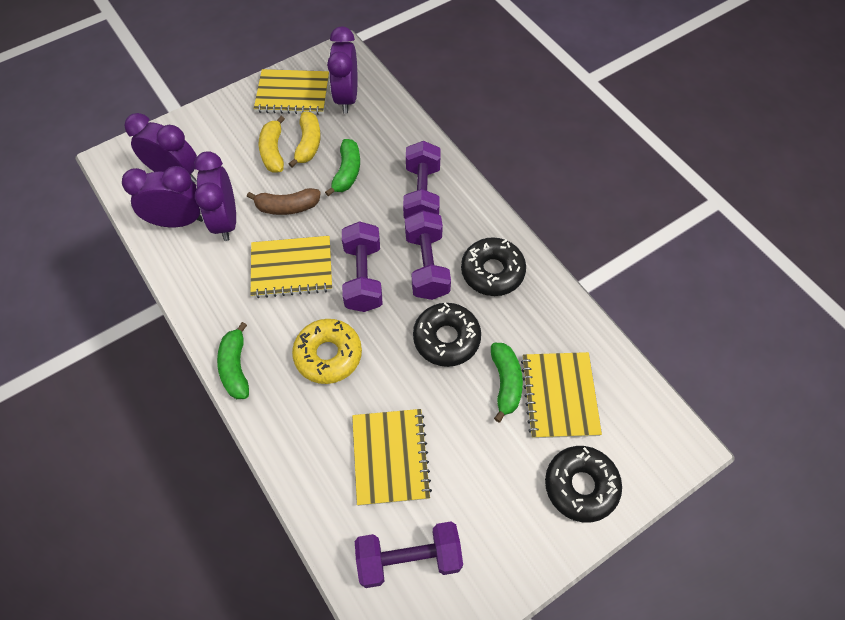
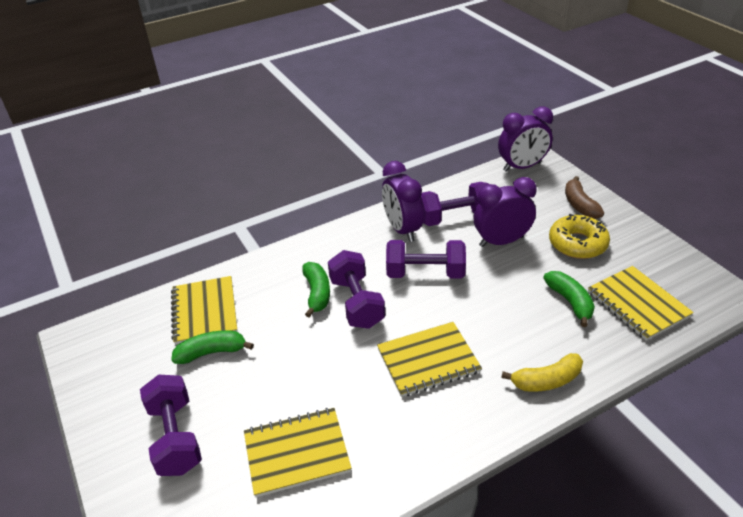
black donut: 3 -> 0
purple clock: 4 -> 3
yellow banana: 2 -> 1

